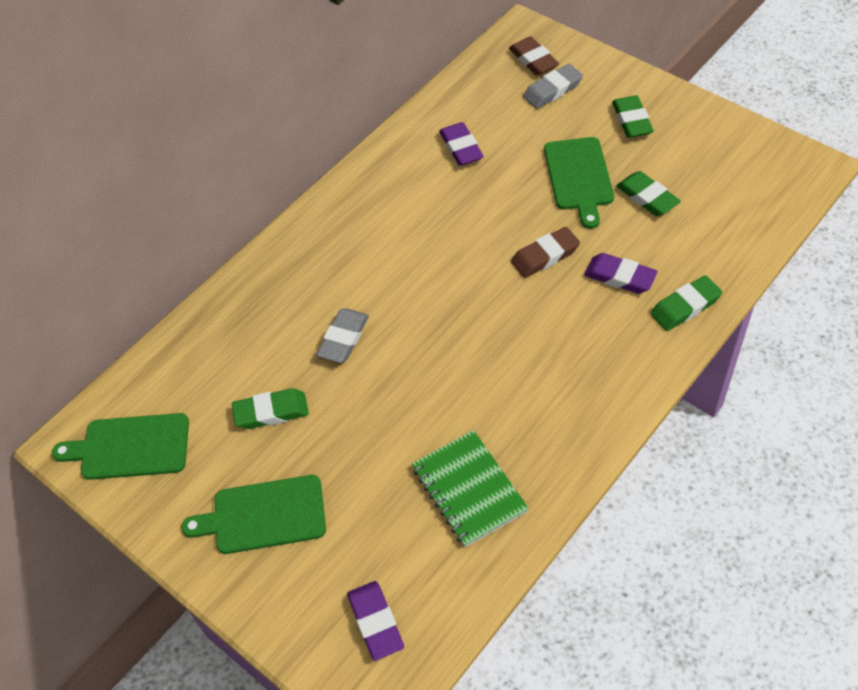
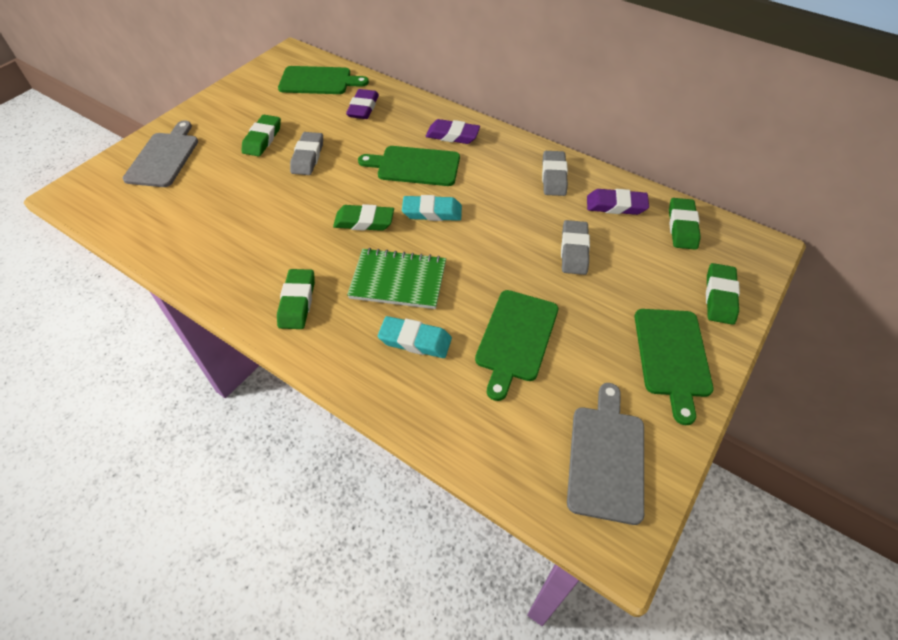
brown eraser: 2 -> 0
green cutting board: 3 -> 4
green eraser: 4 -> 5
grey cutting board: 0 -> 2
grey eraser: 2 -> 3
turquoise eraser: 0 -> 2

